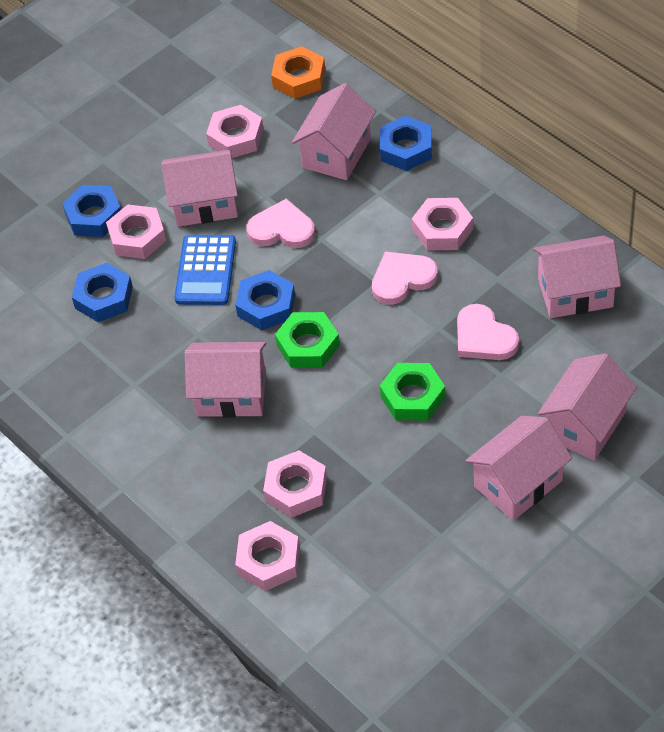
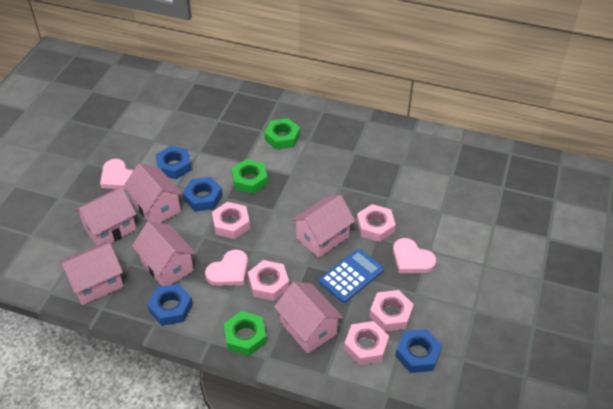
green nut: 2 -> 3
orange nut: 1 -> 0

